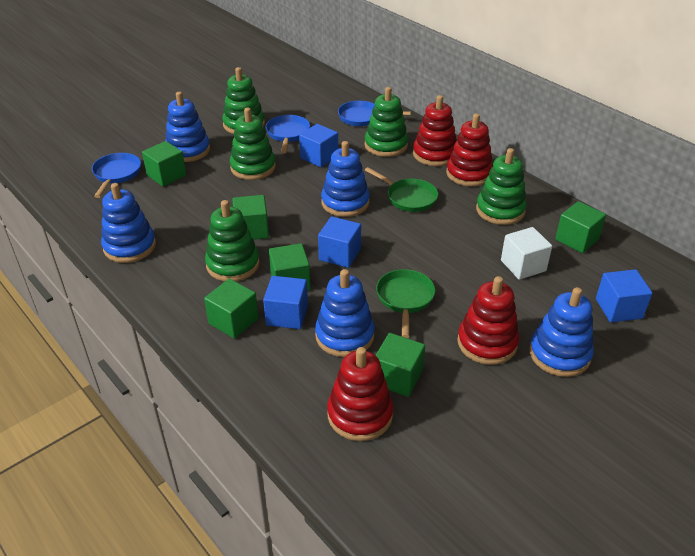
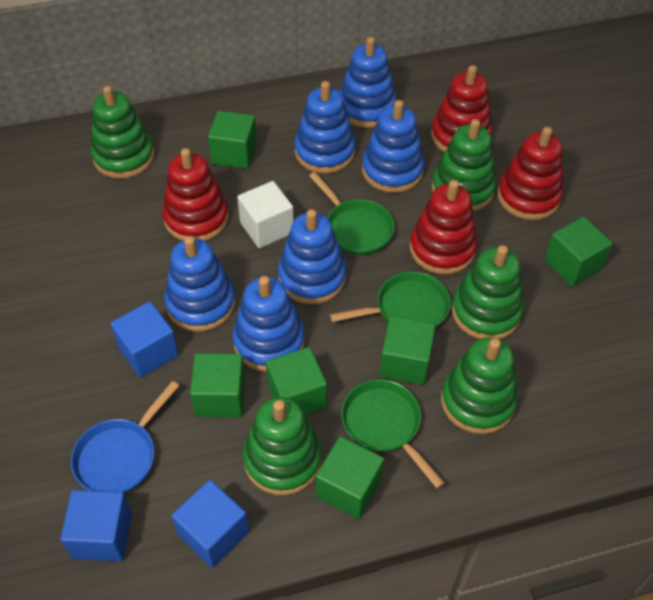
blue cube: 4 -> 3
blue pan: 3 -> 1
blue stacking toy: 5 -> 6
green pan: 2 -> 3

